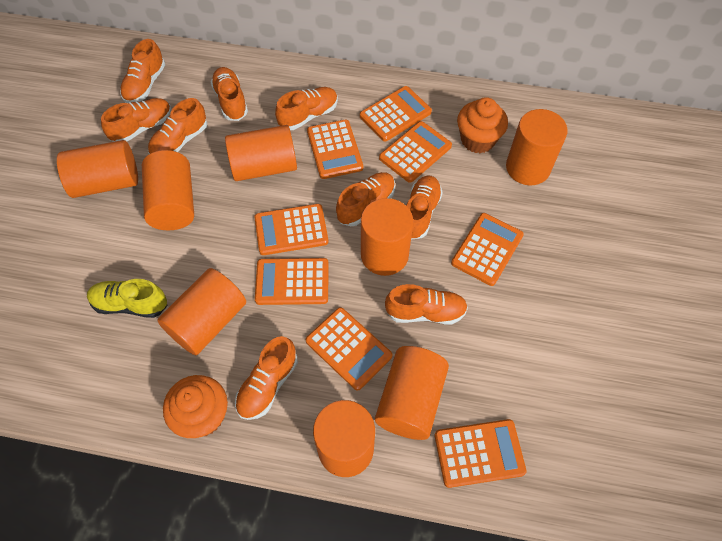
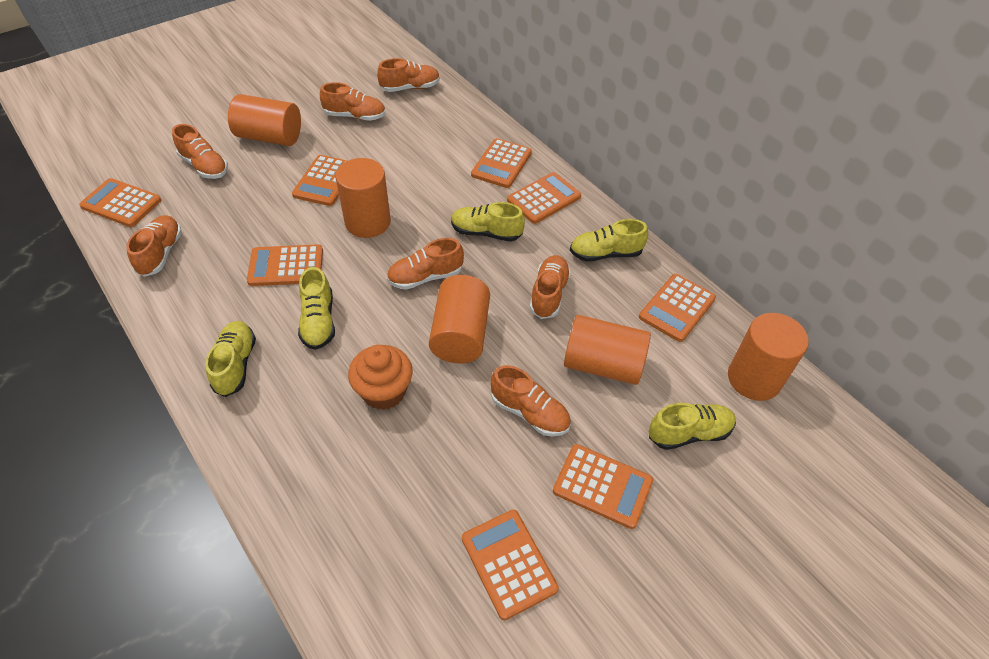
orange cupcake: 2 -> 1
orange cylinder: 8 -> 5
orange shoe: 9 -> 7
yellow shoe: 1 -> 5

